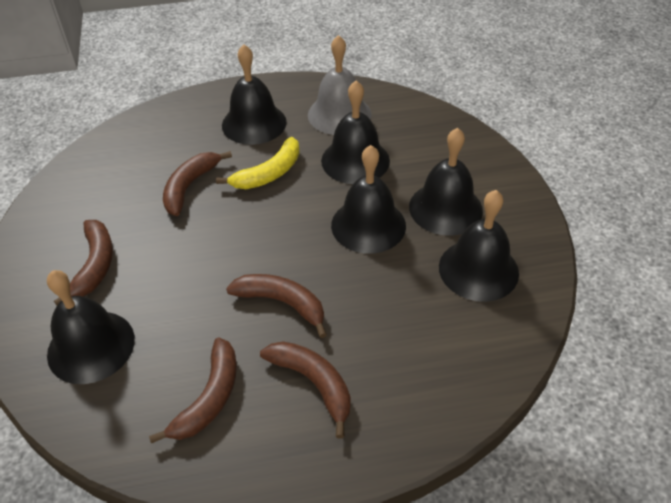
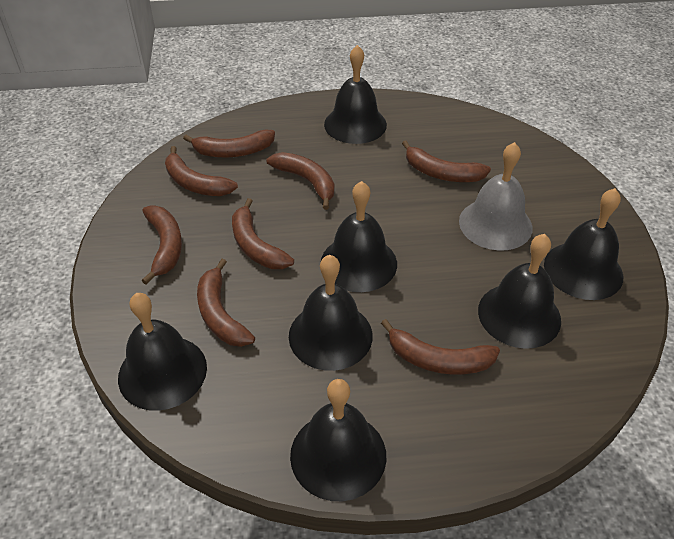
black bell: 6 -> 7
brown banana: 5 -> 8
yellow banana: 1 -> 0

